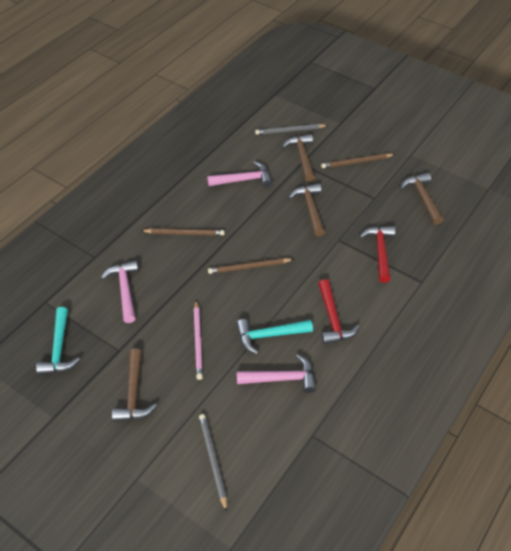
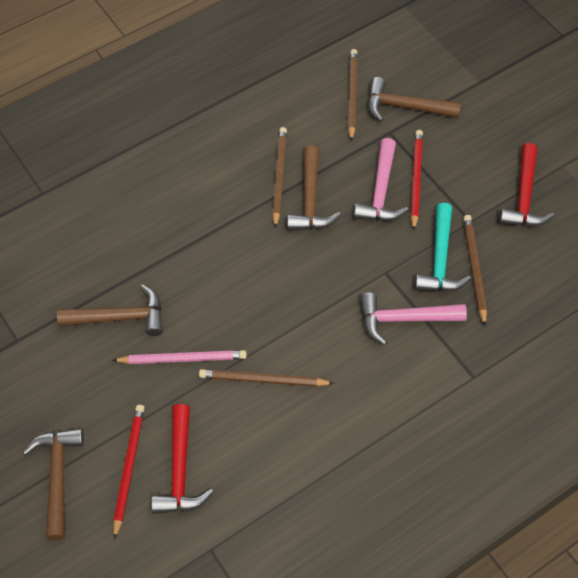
brown pencil: 3 -> 4
grey pencil: 2 -> 0
pink hammer: 3 -> 2
red pencil: 0 -> 2
turquoise hammer: 2 -> 1

